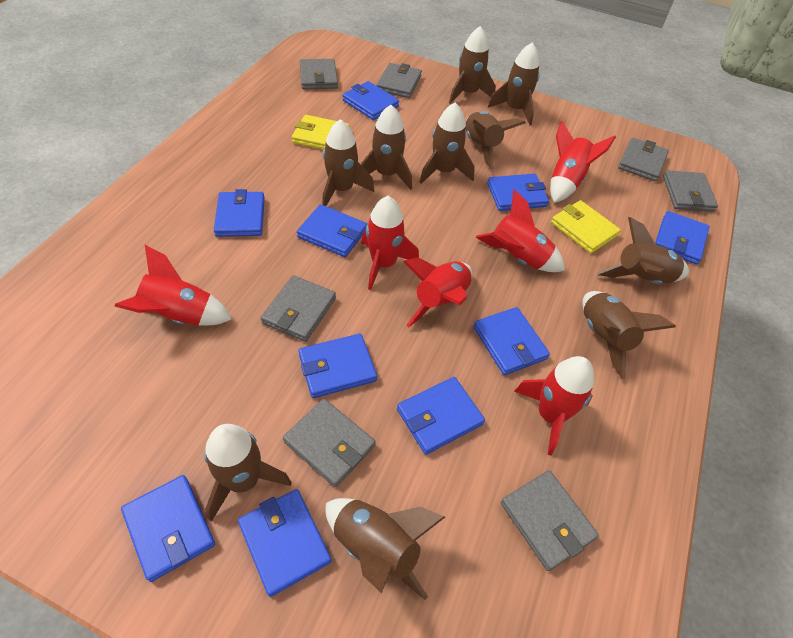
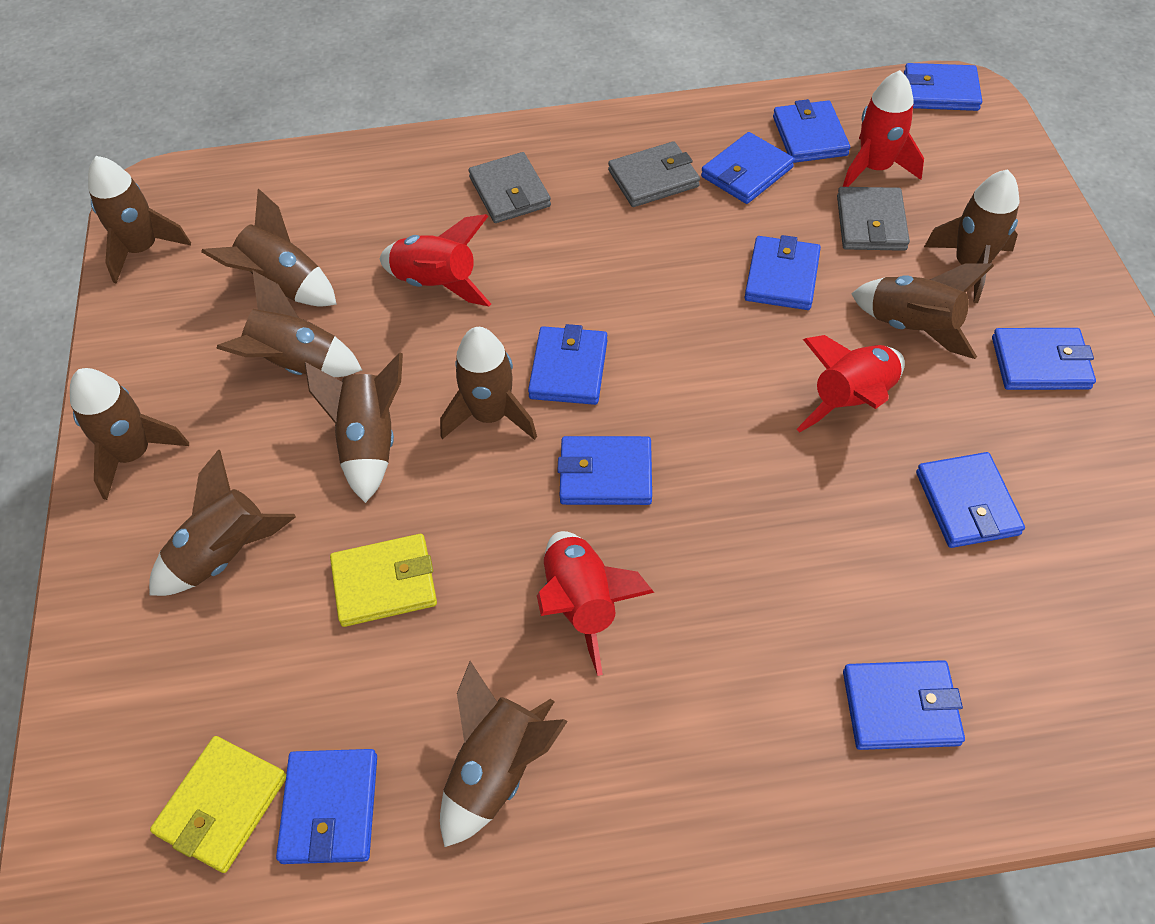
grey wallet: 7 -> 3
red rocket: 6 -> 4

